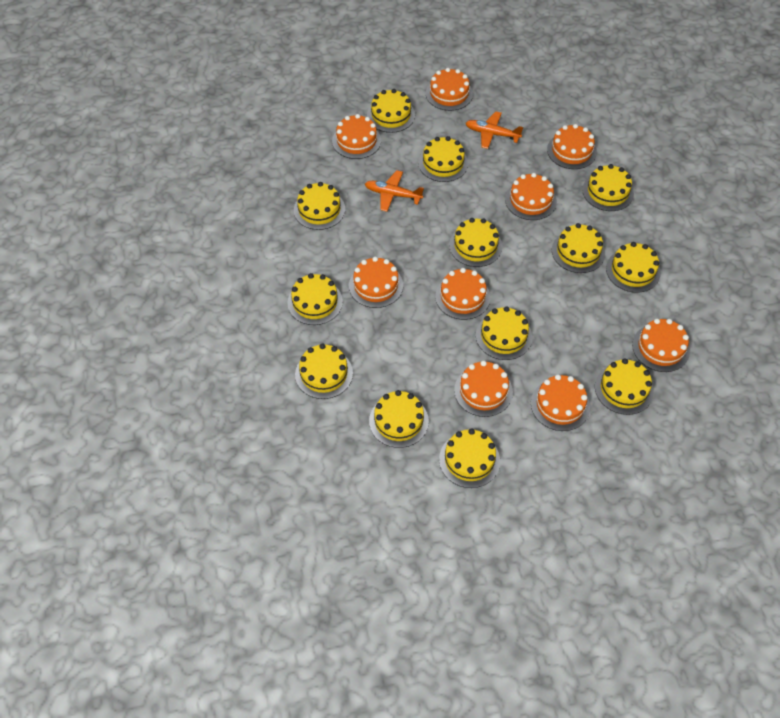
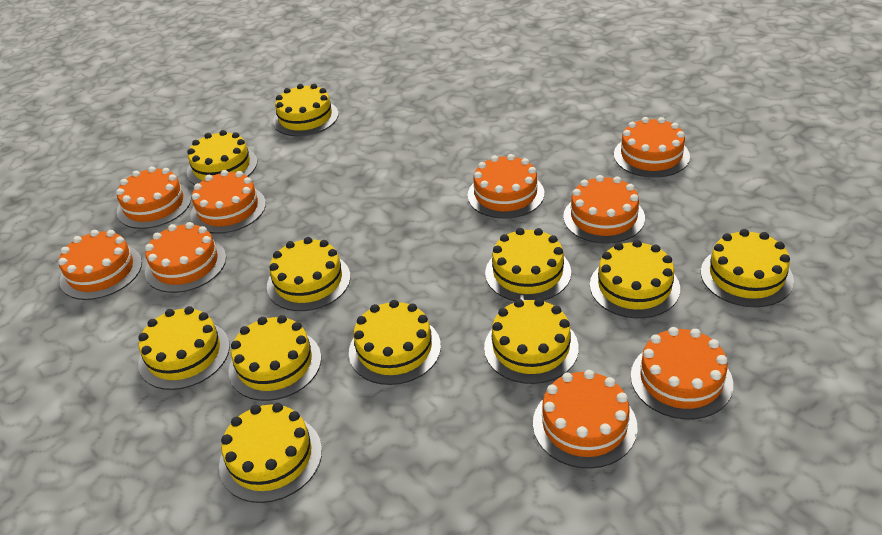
orange plane: 2 -> 0
yellow cake: 13 -> 11

